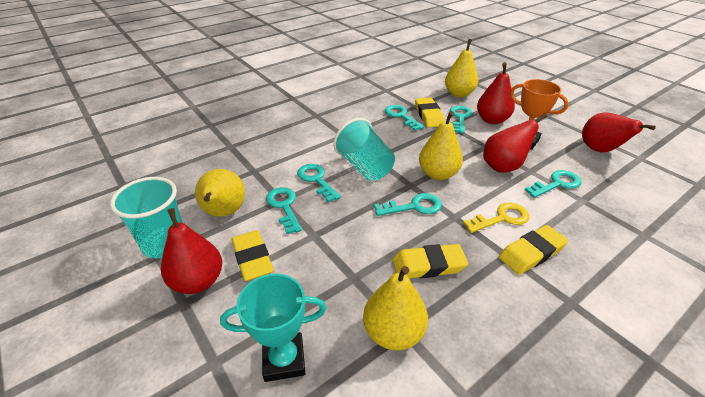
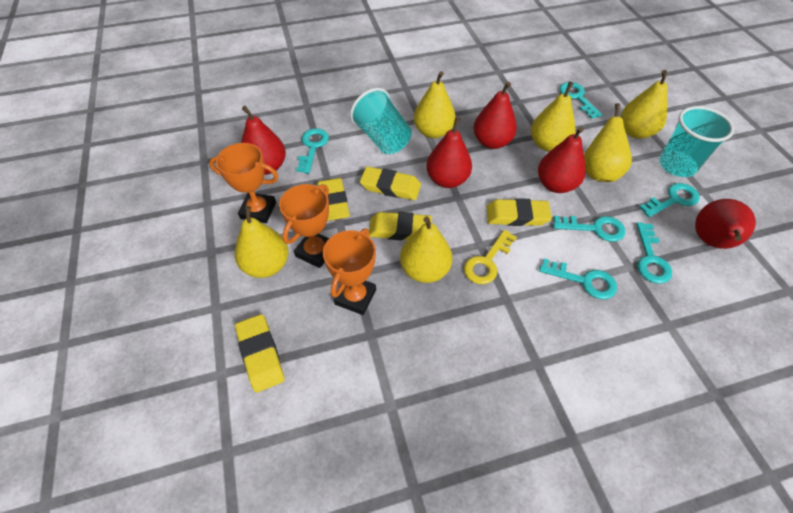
orange trophy: 1 -> 3
red pear: 4 -> 5
turquoise trophy: 1 -> 0
yellow eraser: 4 -> 5
yellow pear: 4 -> 6

